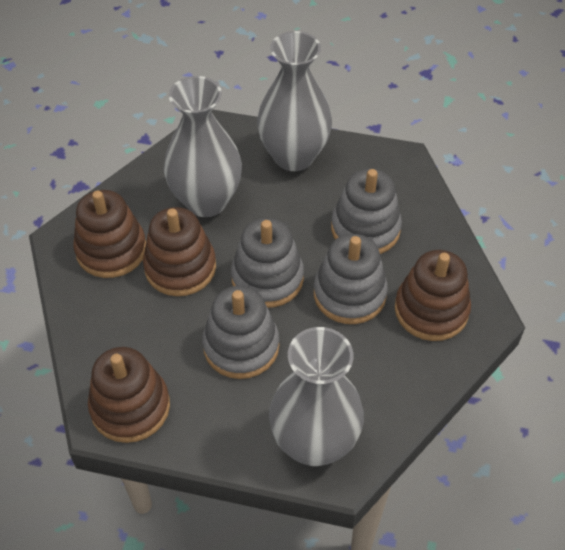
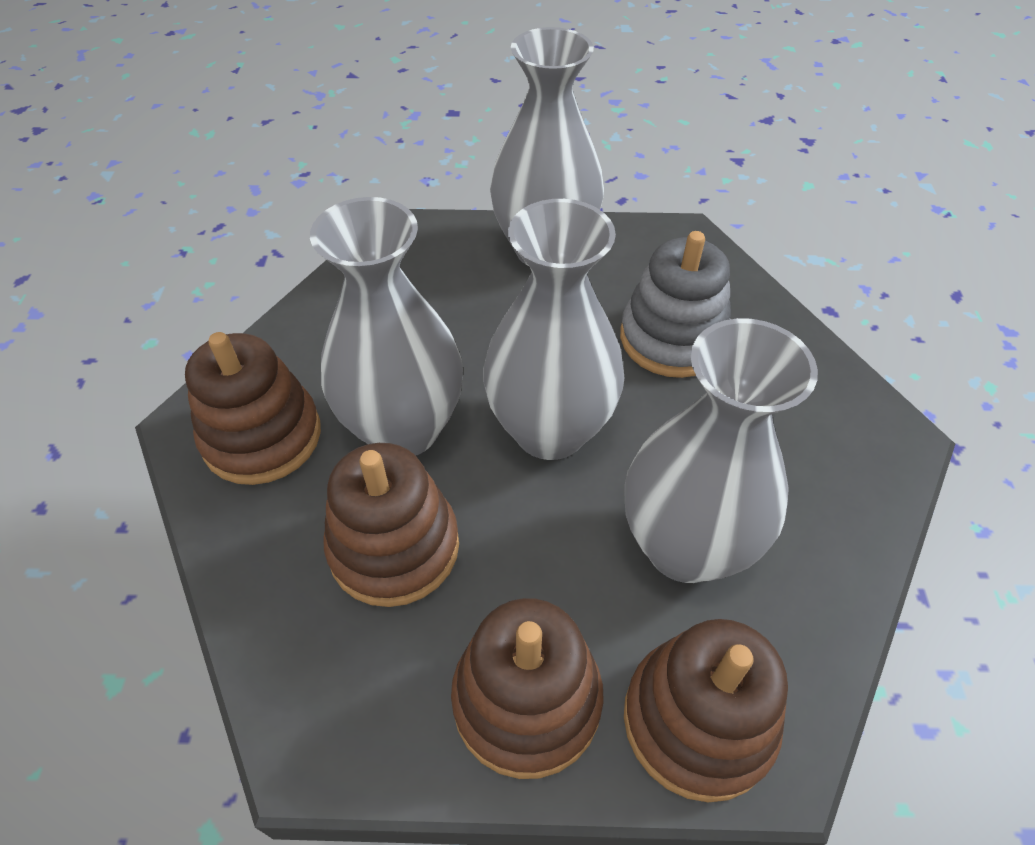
grey stacking toy: 4 -> 1
grey vase: 3 -> 4

